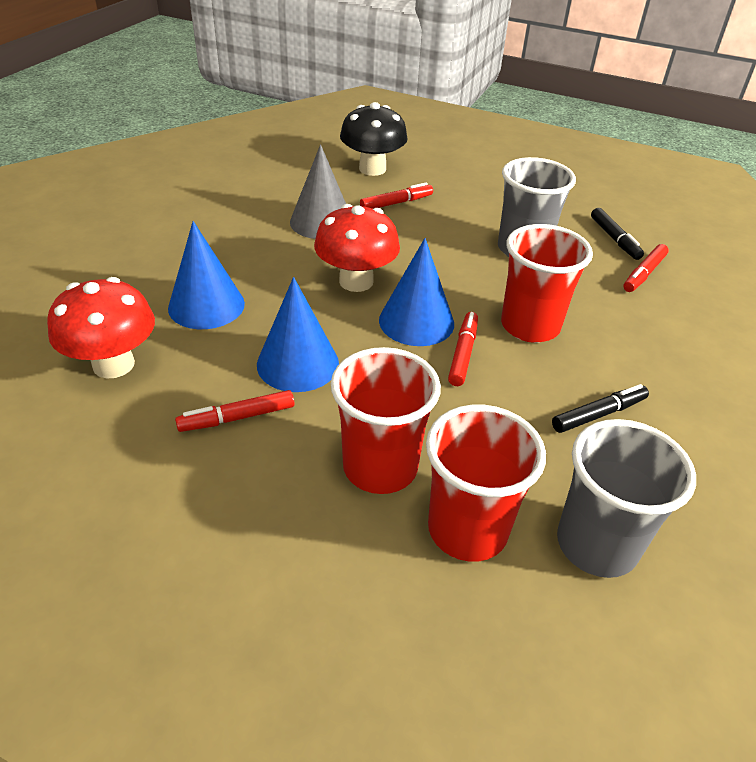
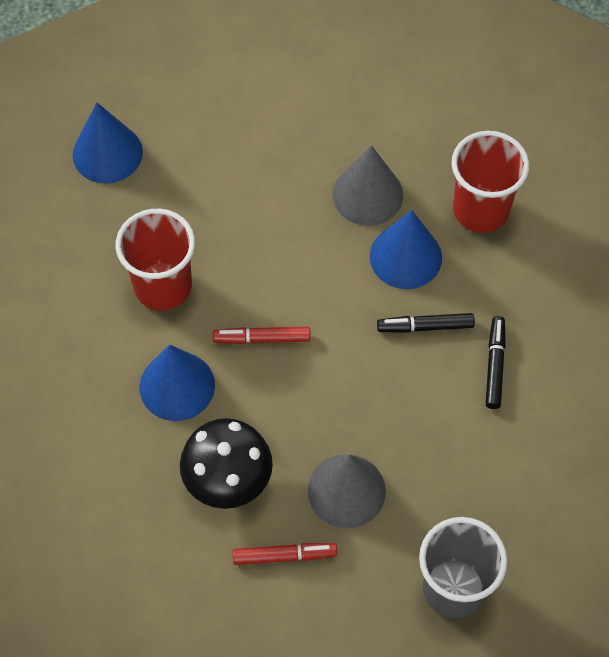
grey cone: 1 -> 2
grey cup: 2 -> 1
red cup: 3 -> 2
red marker: 4 -> 2
red mushroom: 2 -> 0

